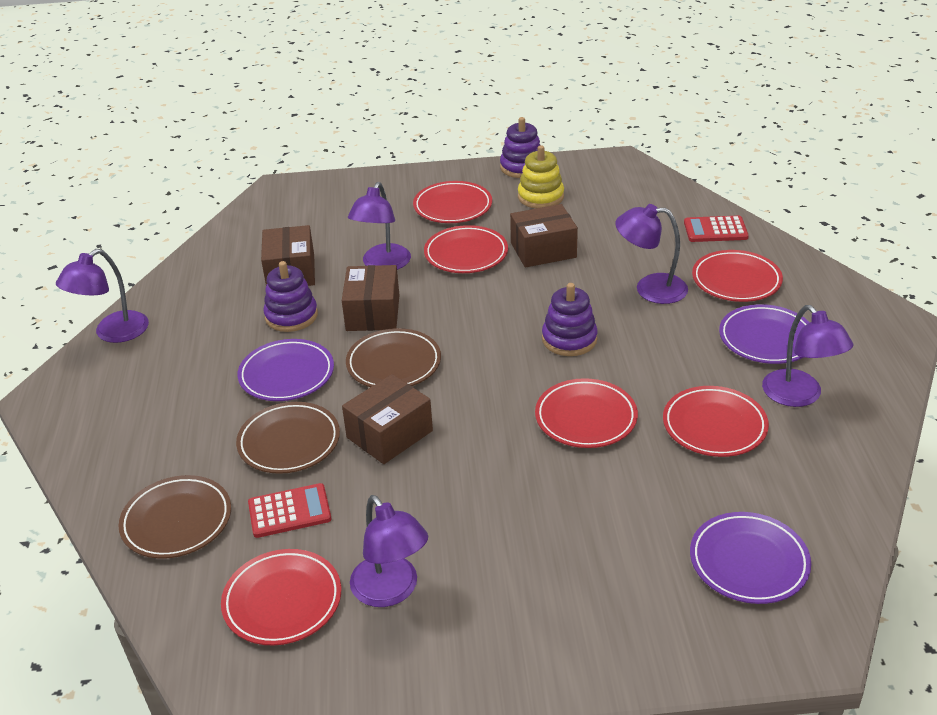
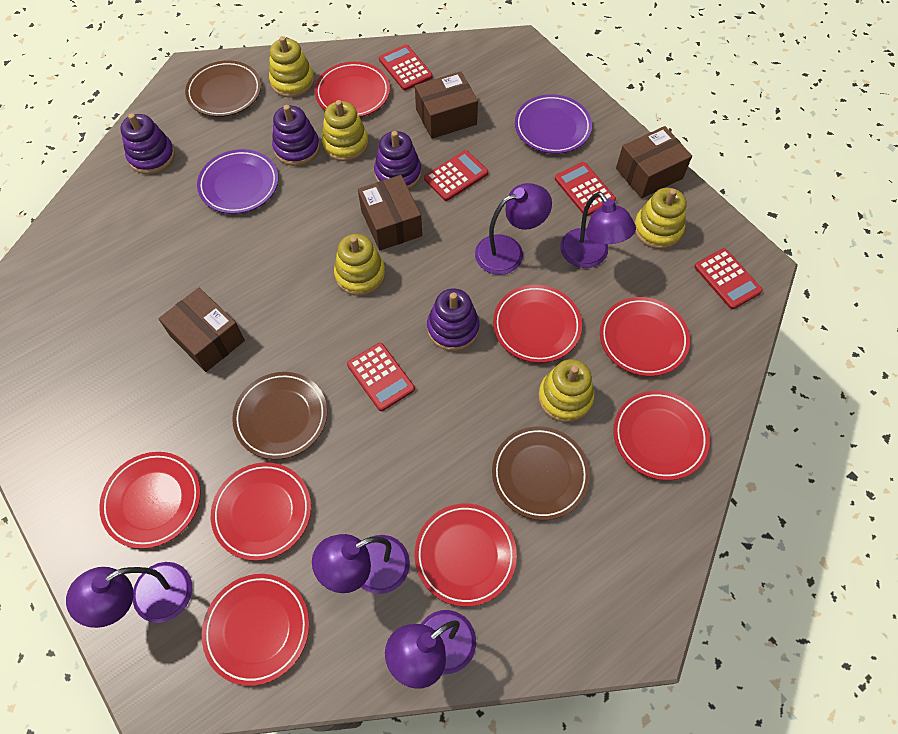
purple plate: 3 -> 2
purple stacking toy: 3 -> 4
red calculator: 2 -> 5
red plate: 6 -> 8
yellow stacking toy: 1 -> 5

